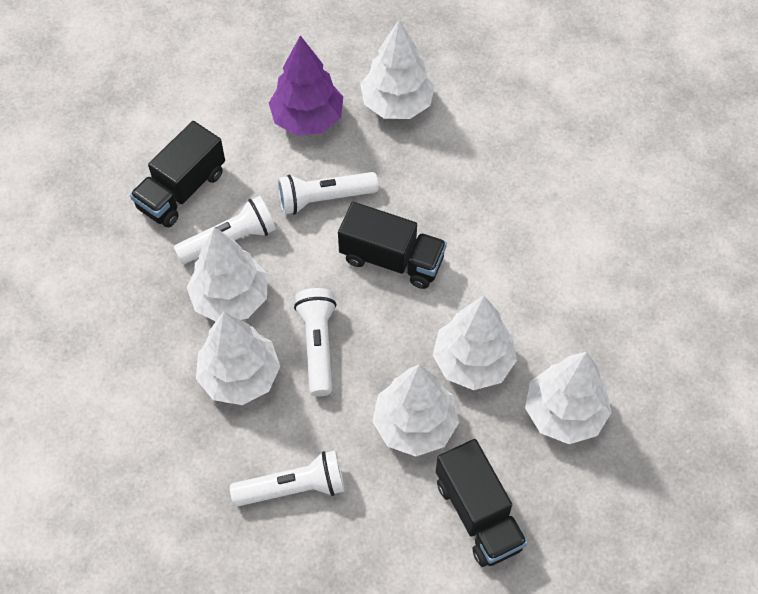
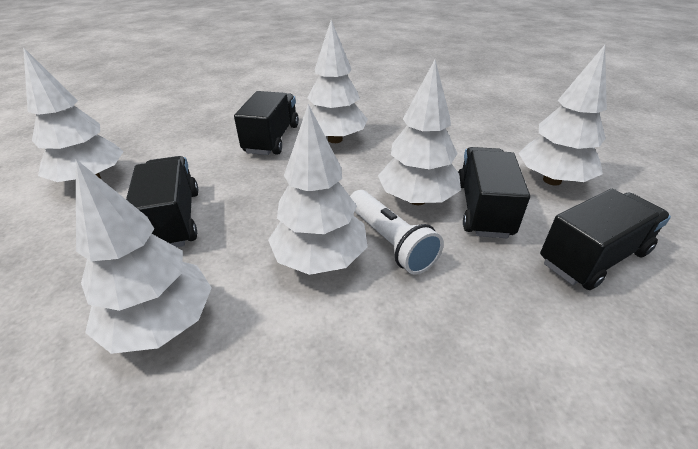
black truck: 3 -> 4
purple tree: 1 -> 0
white flashlight: 4 -> 1

